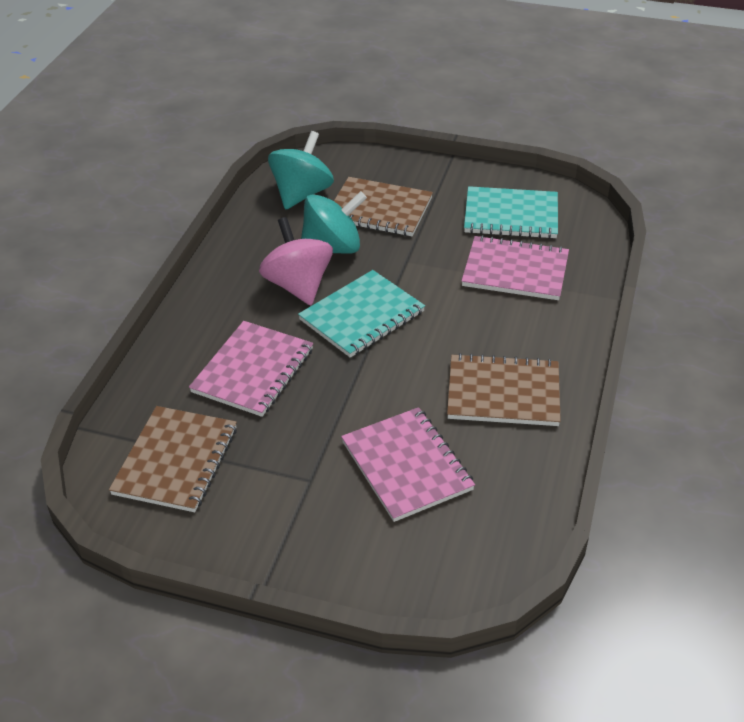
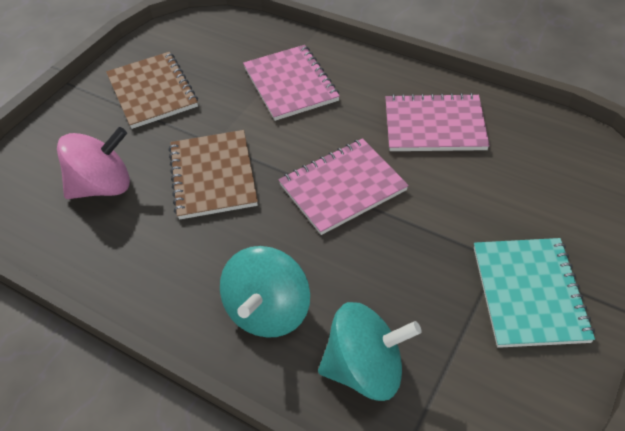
brown notebook: 3 -> 2
turquoise notebook: 2 -> 1

